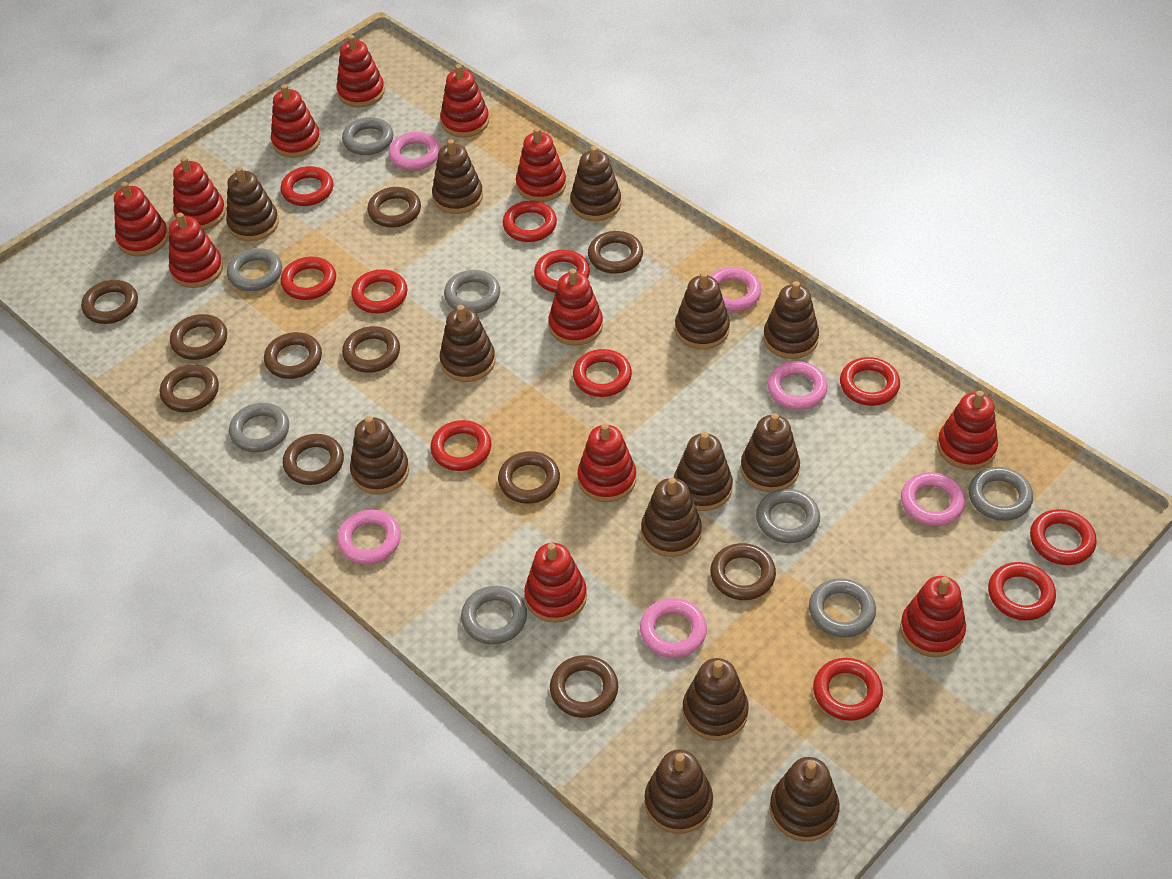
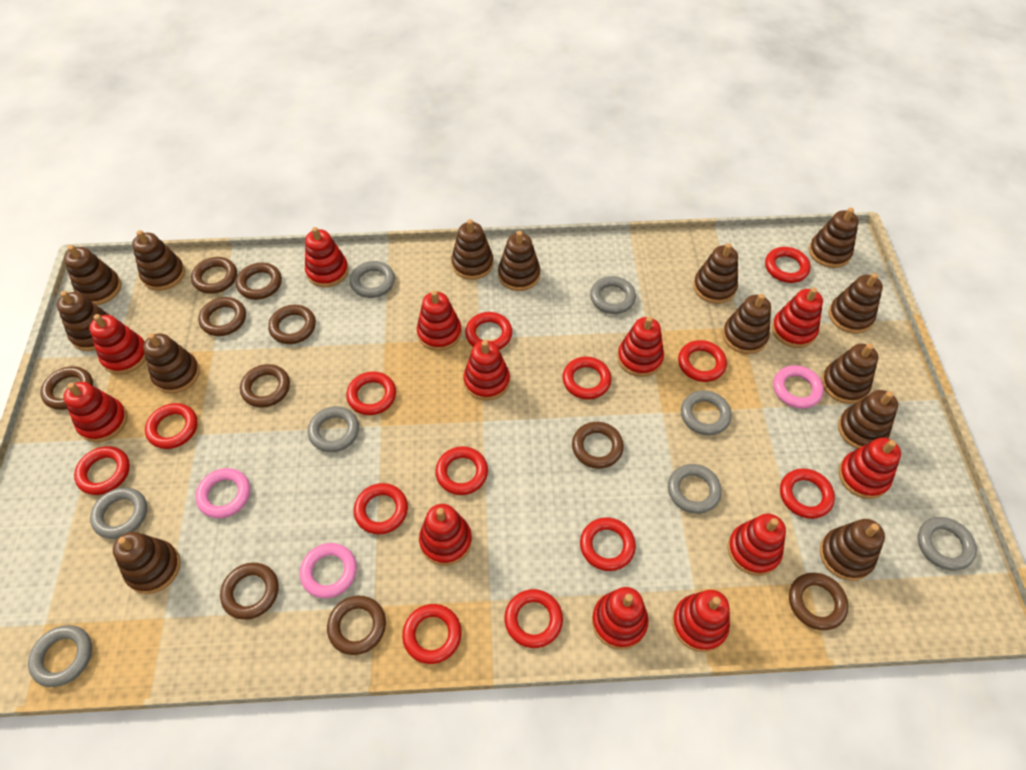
brown ring: 11 -> 10
brown stacking toy: 13 -> 14
pink ring: 6 -> 3
red ring: 11 -> 13

